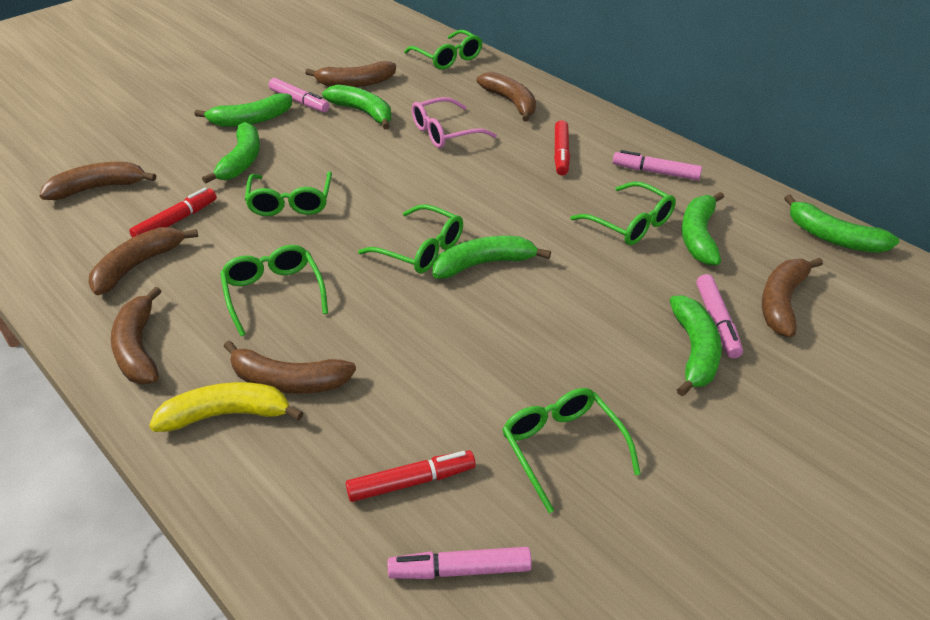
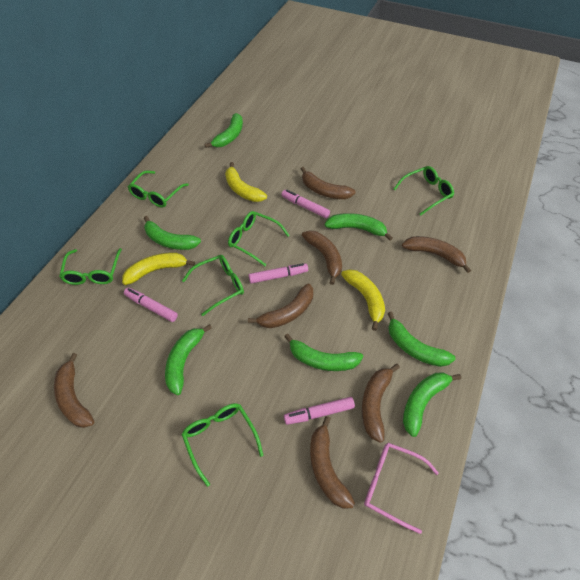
red marker: 3 -> 0
yellow banana: 1 -> 3

